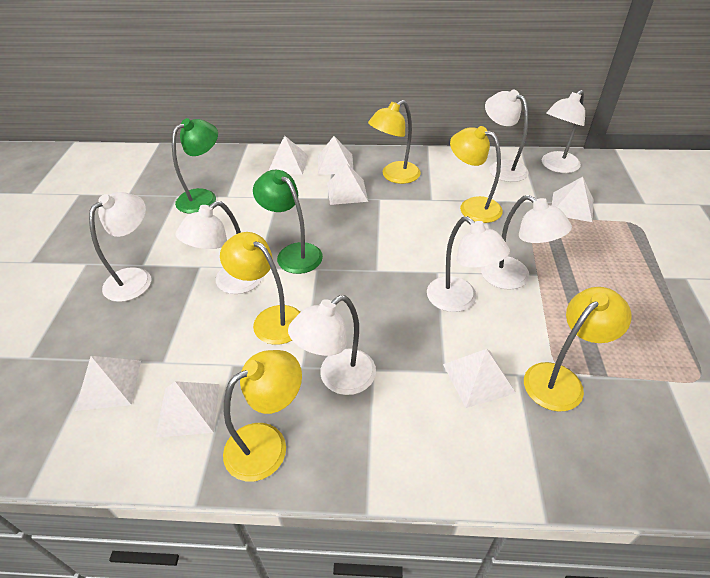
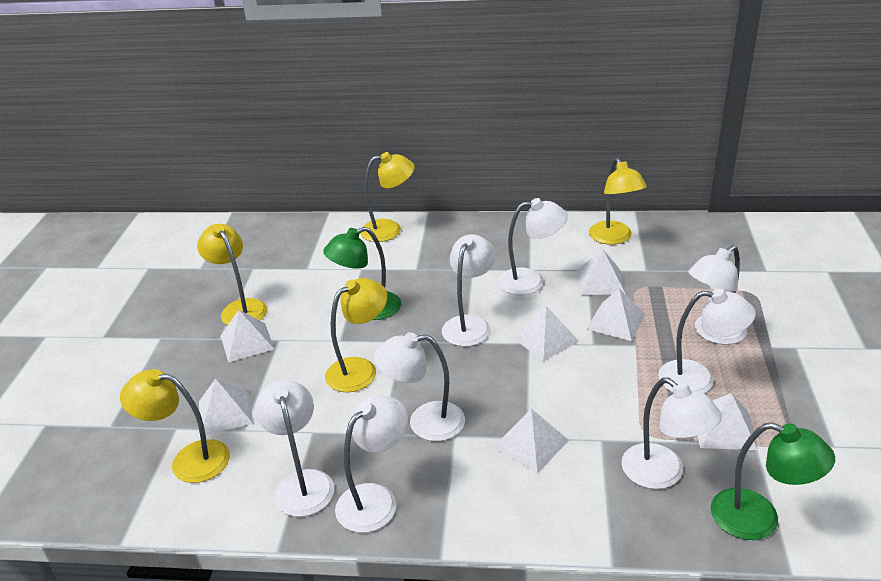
white lamp: 7 -> 8

